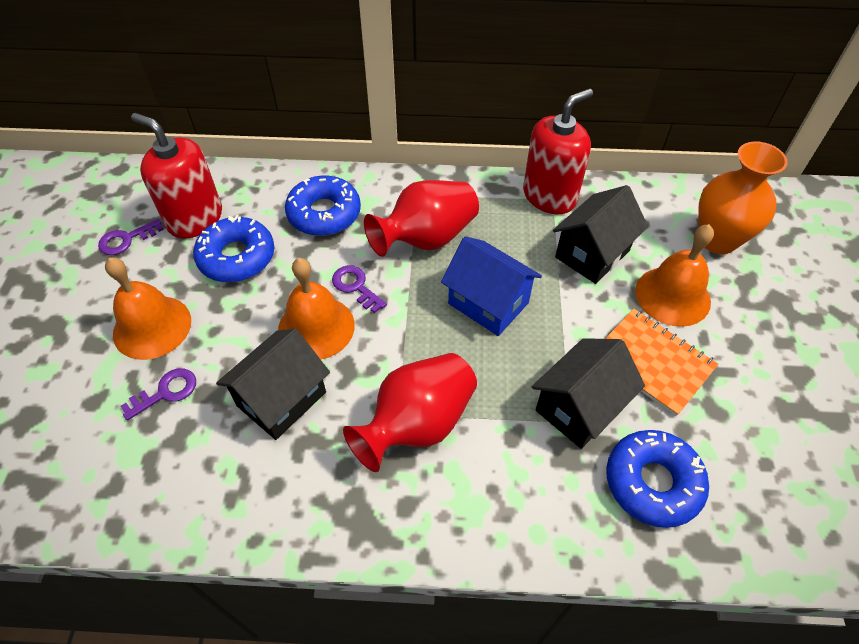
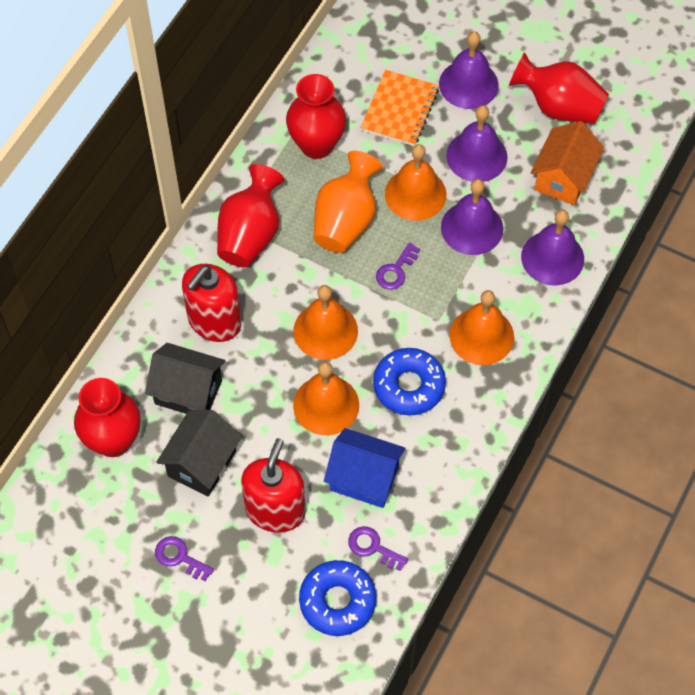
black house: 3 -> 2
blue donut: 3 -> 2
orange bell: 3 -> 4
orange house: 0 -> 1
purple bell: 0 -> 4
red vase: 2 -> 4

